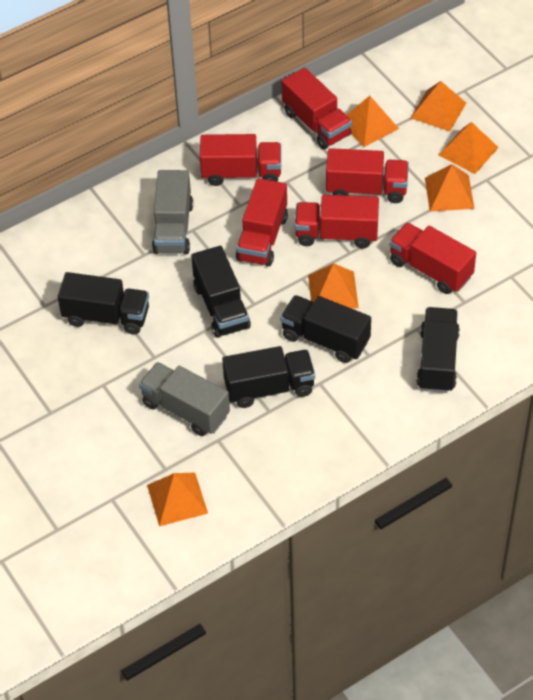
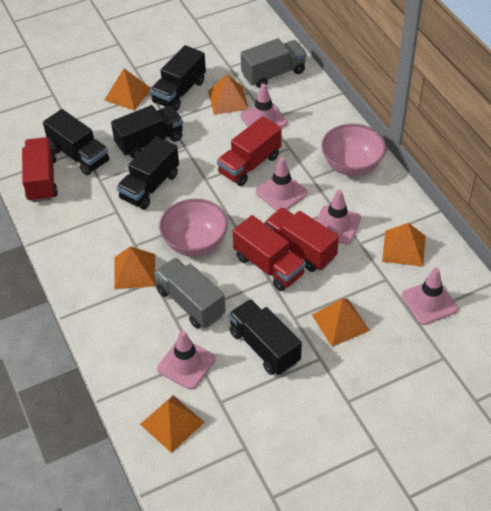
pink bowl: 0 -> 2
pink traffic cone: 0 -> 5
red truck: 6 -> 4

